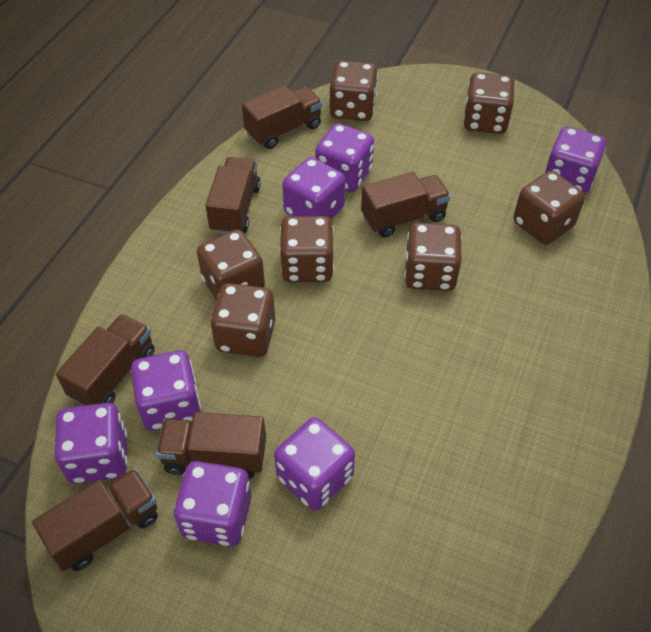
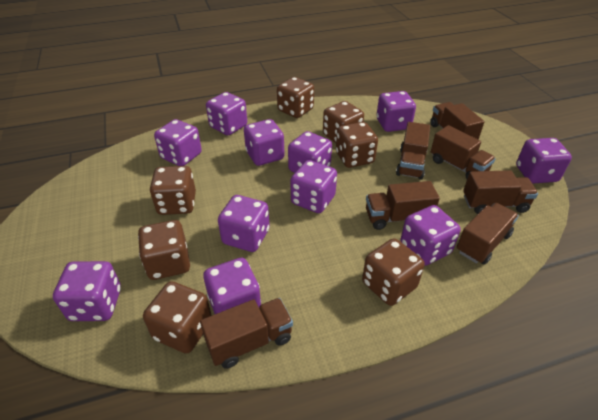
brown truck: 6 -> 7
purple dice: 7 -> 11

